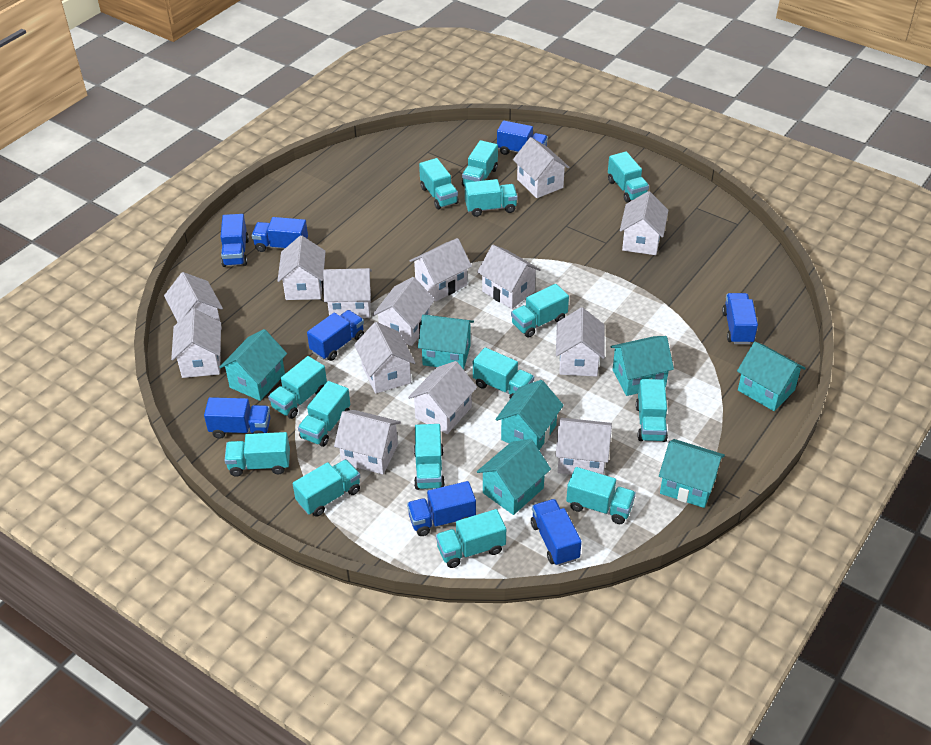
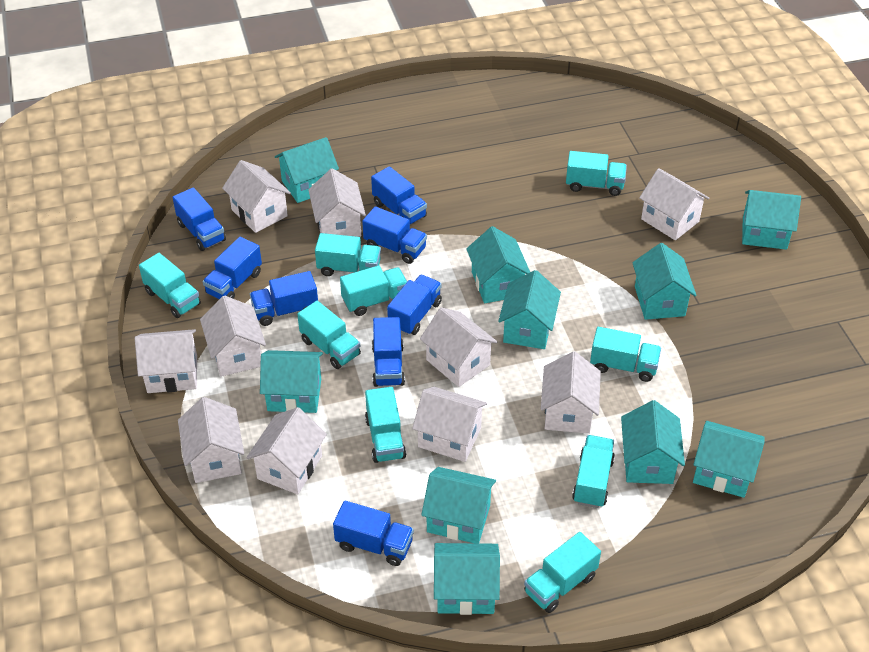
turquoise house: 7 -> 10
turquoise truck: 14 -> 9
white house: 14 -> 10

